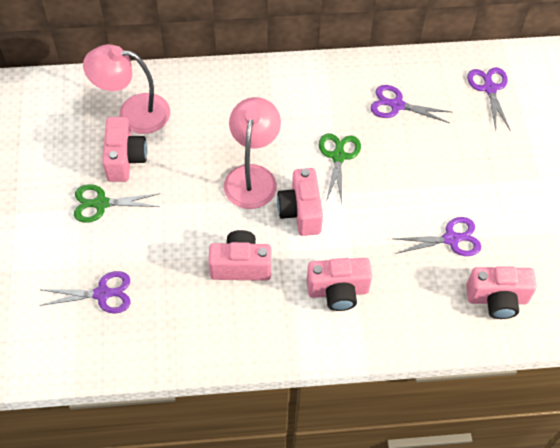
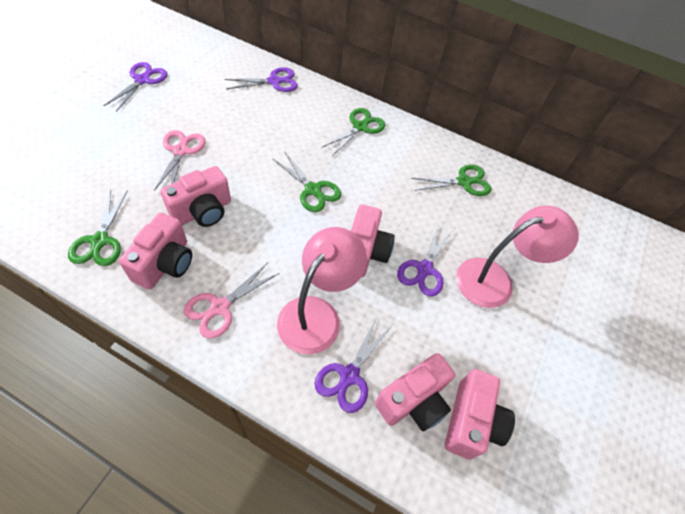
green scissors: 2 -> 4
pink scissors: 0 -> 2

